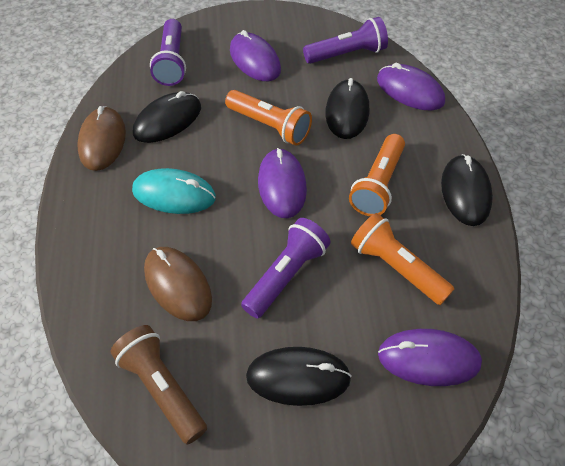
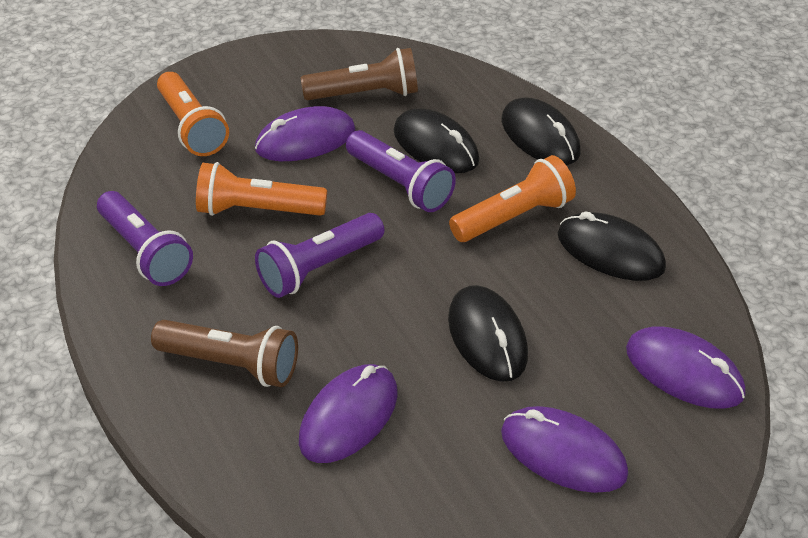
brown flashlight: 1 -> 2
brown mouse: 2 -> 0
turquoise mouse: 1 -> 0

